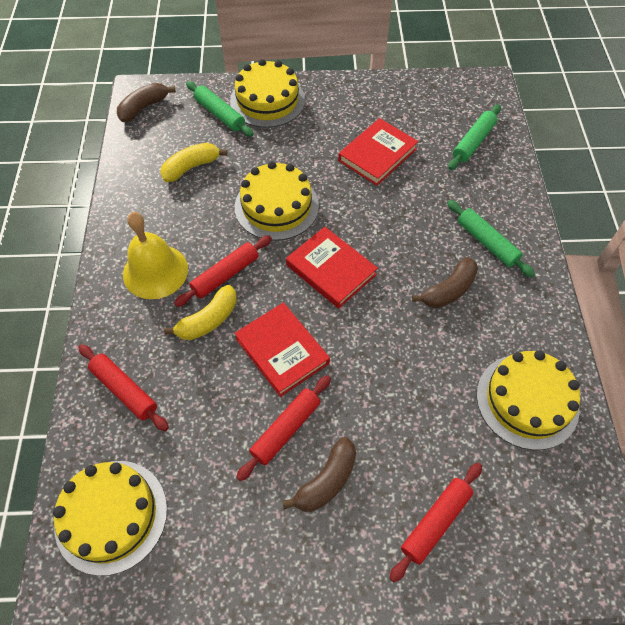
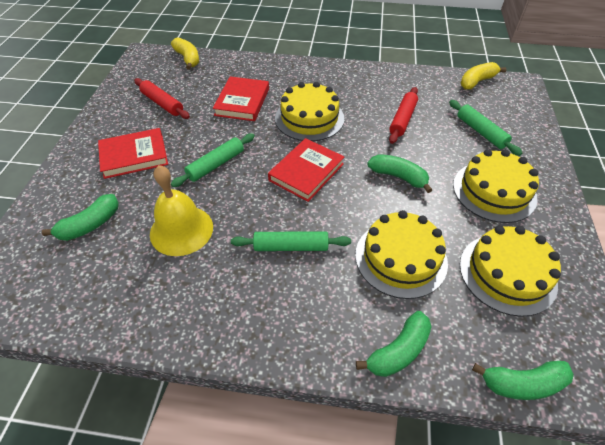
brown banana: 3 -> 0
green banana: 0 -> 4
red rolling pin: 4 -> 2

